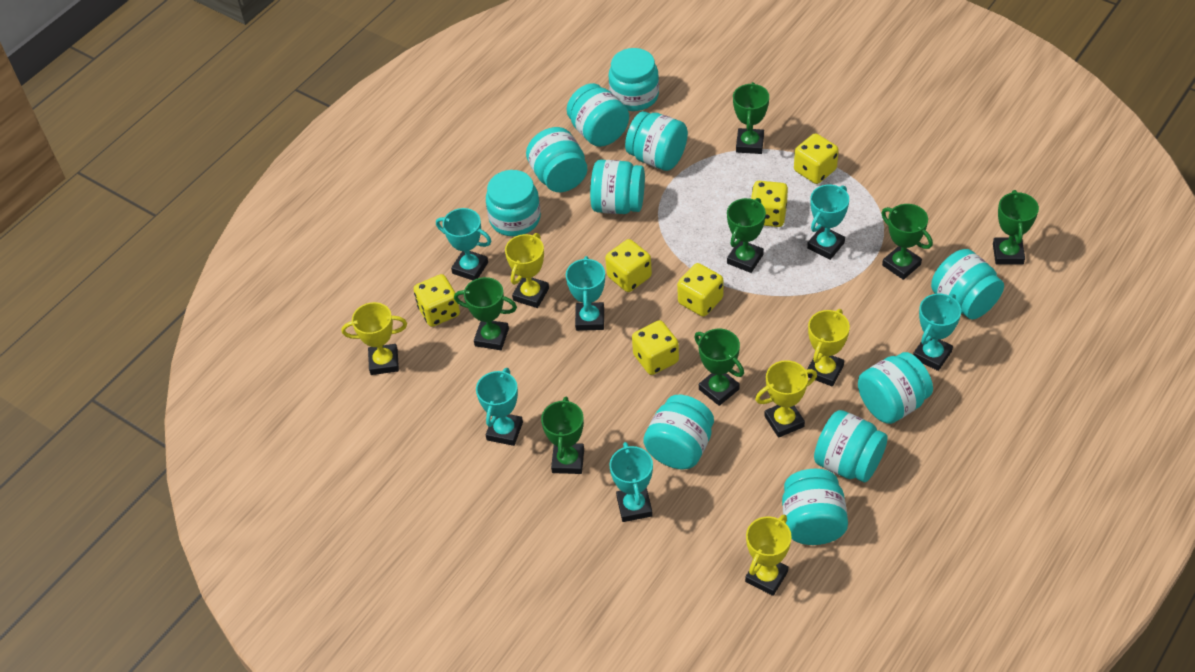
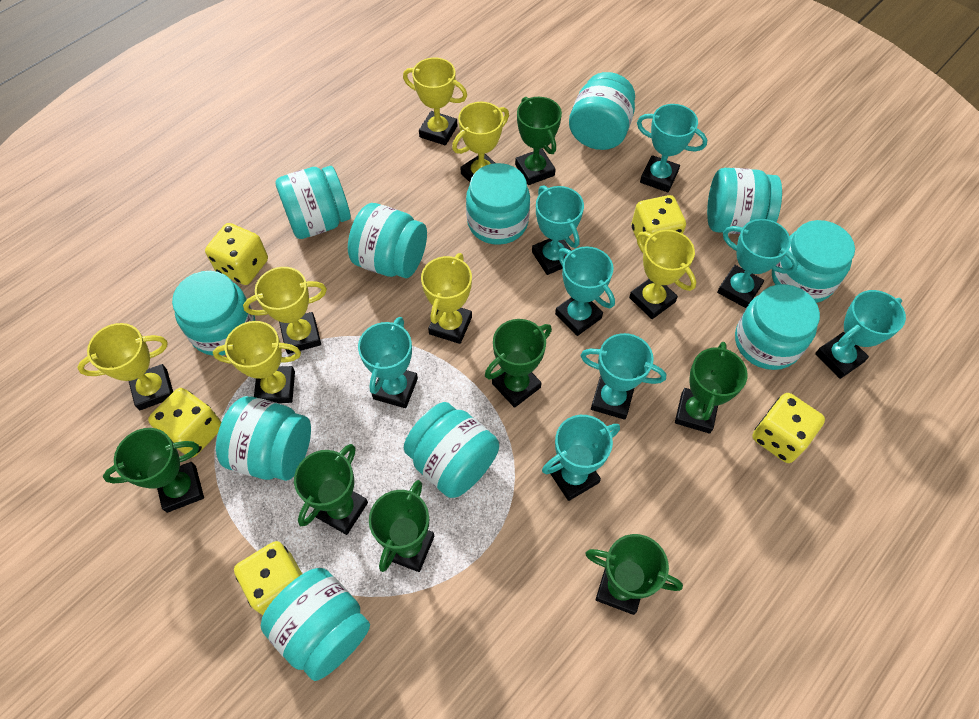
turquoise trophy: 6 -> 8
yellow dice: 6 -> 5
yellow trophy: 5 -> 7

